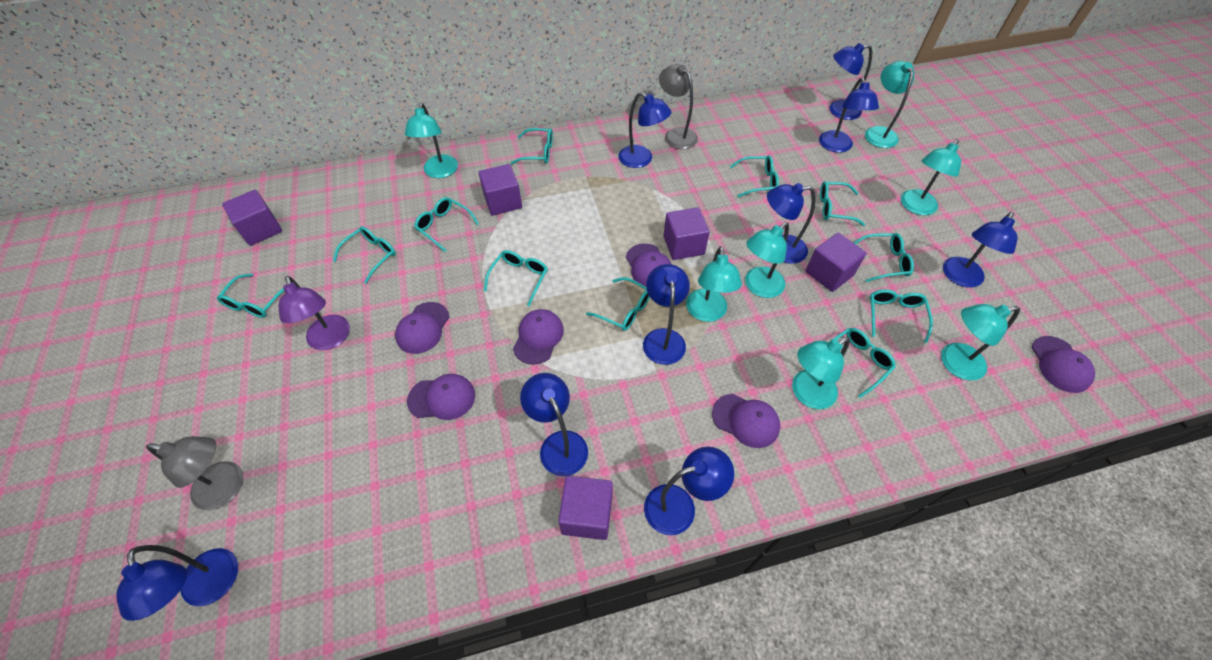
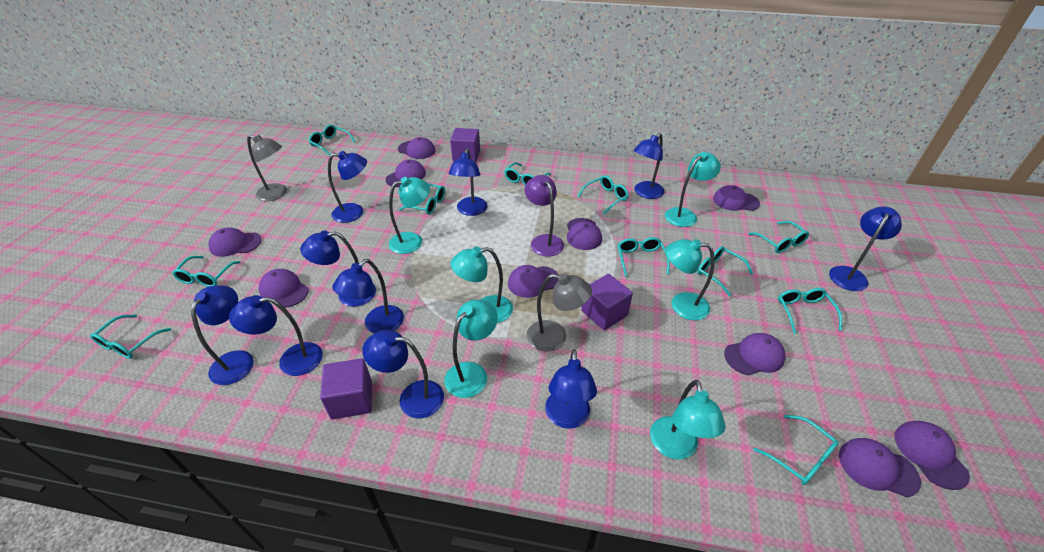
blue lamp: 9 -> 10
purple cap: 6 -> 10
purple cube: 5 -> 3
turquoise lamp: 7 -> 6

